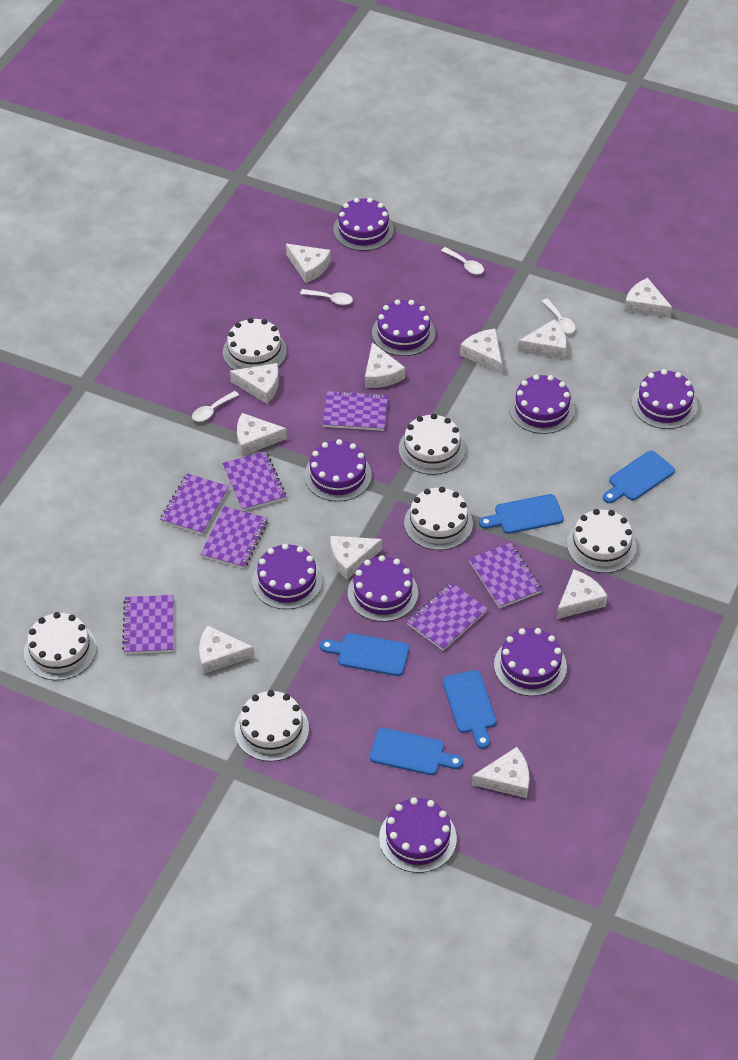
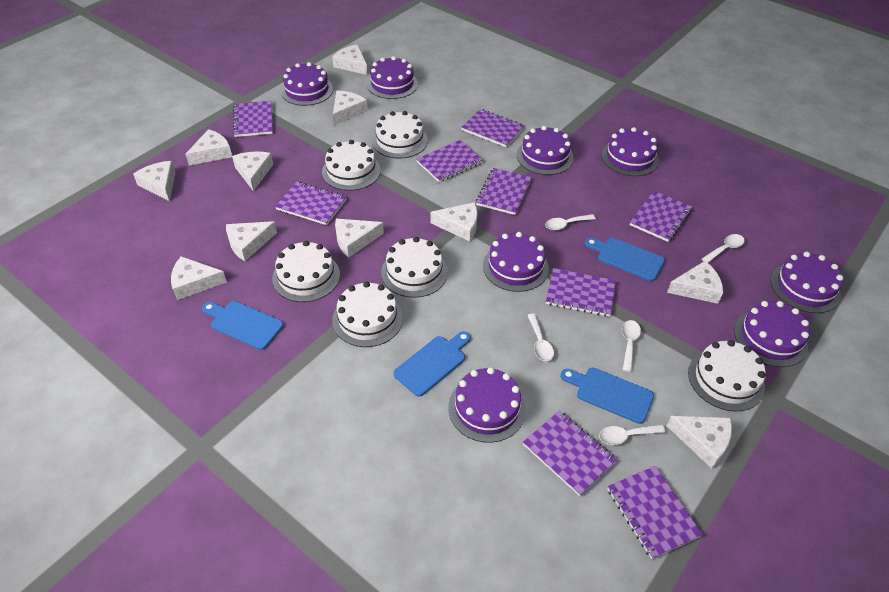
blue cutting board: 5 -> 4
purple cake: 9 -> 8
purple notebook: 7 -> 9
white spoon: 4 -> 5

